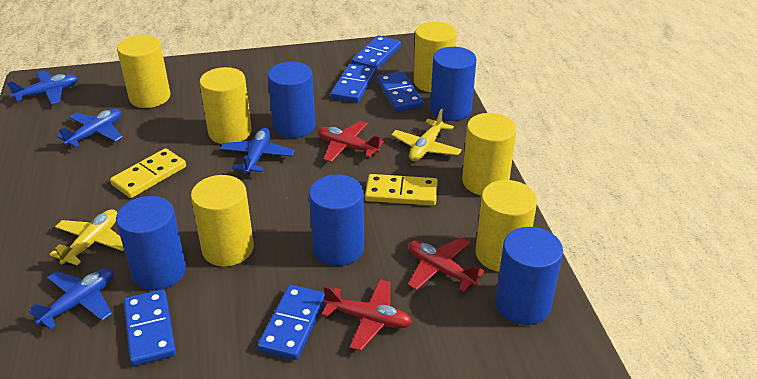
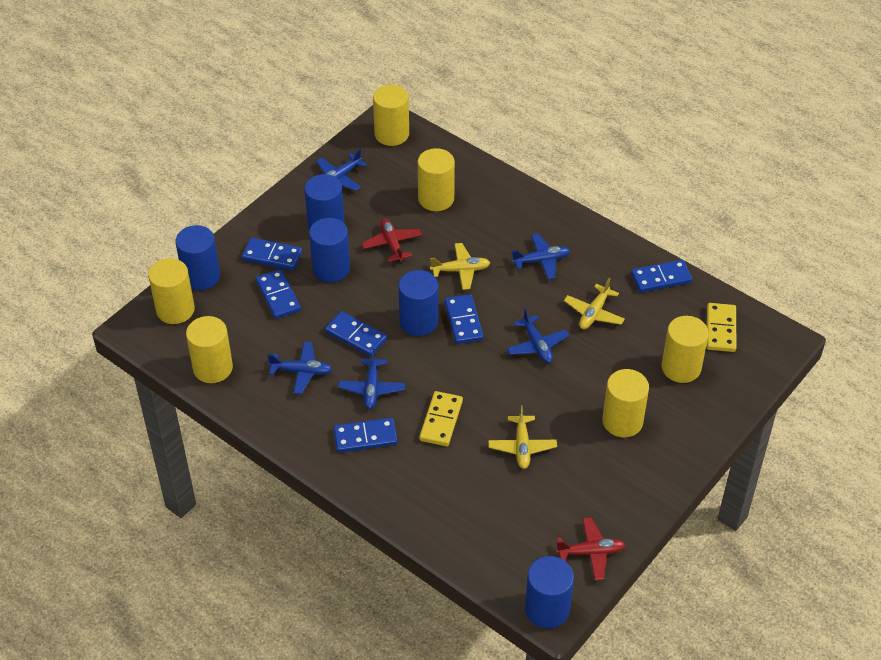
blue domino: 5 -> 6
blue plane: 4 -> 5
red plane: 3 -> 2
yellow plane: 2 -> 3

